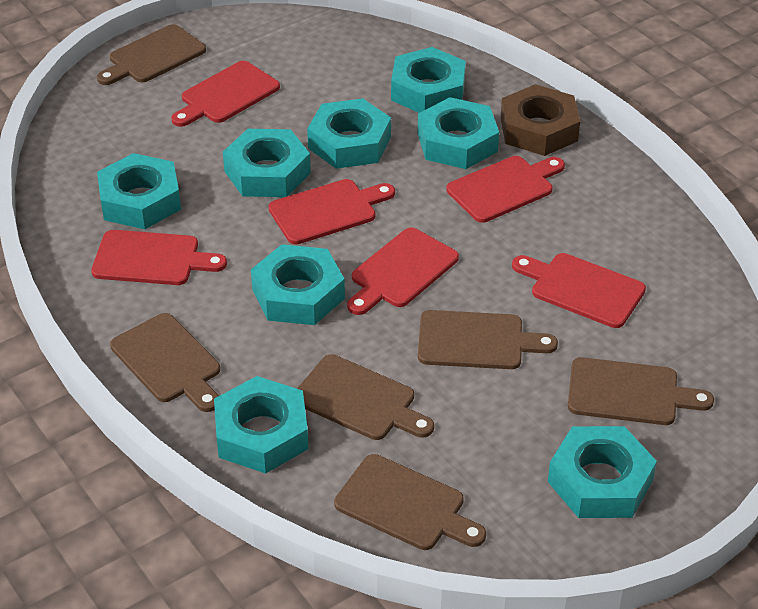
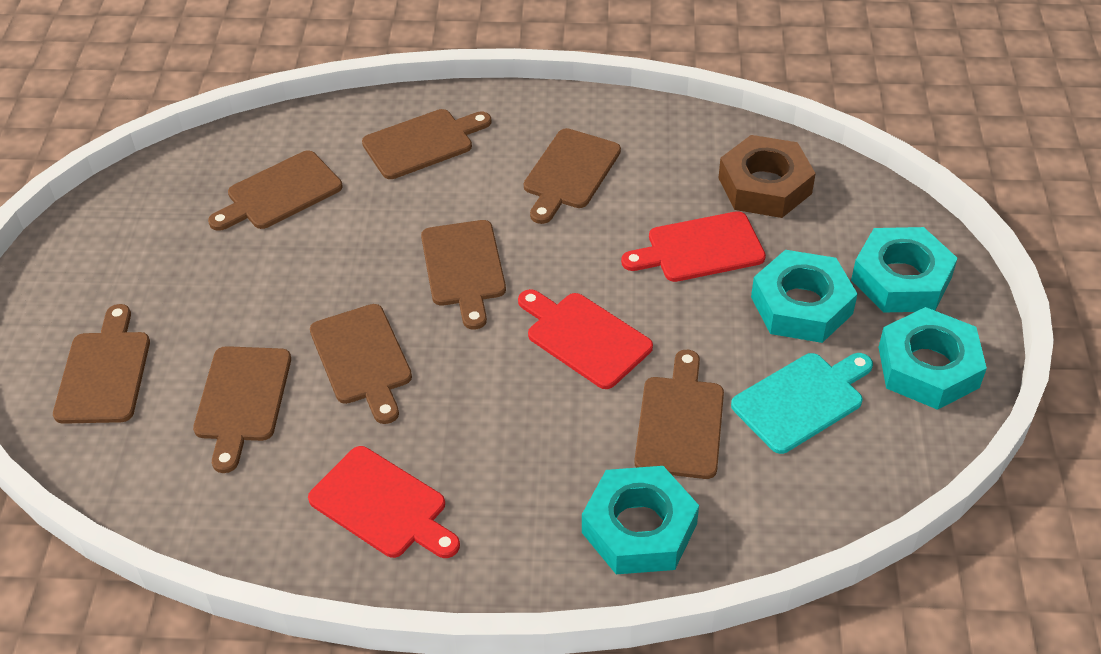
brown cutting board: 6 -> 8
red cutting board: 6 -> 3
turquoise cutting board: 0 -> 1
turquoise nut: 8 -> 4

